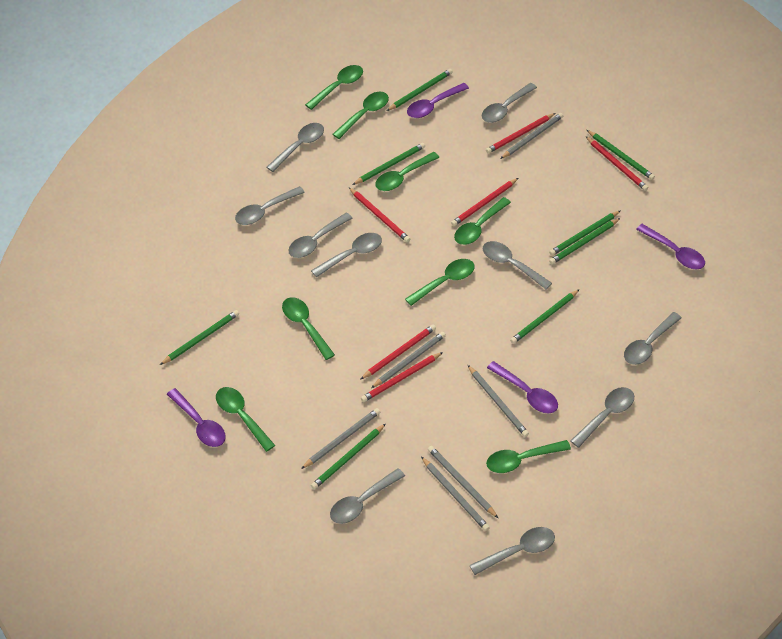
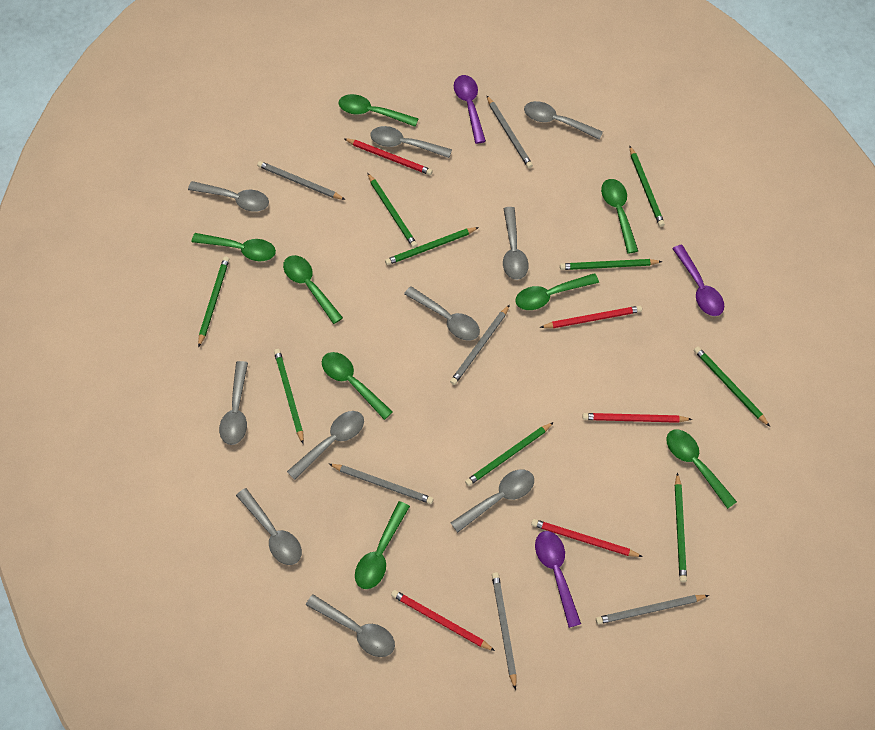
green pencil: 8 -> 9
purple spoon: 4 -> 3
red pencil: 6 -> 5

